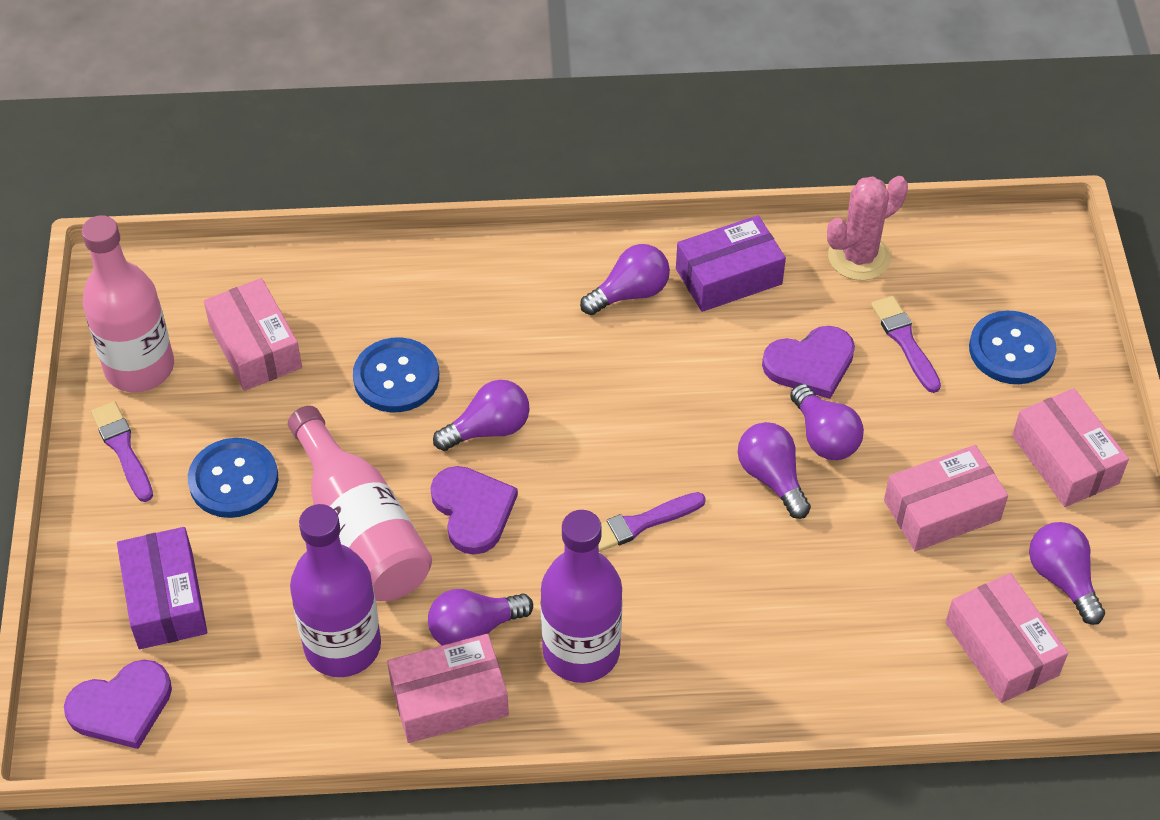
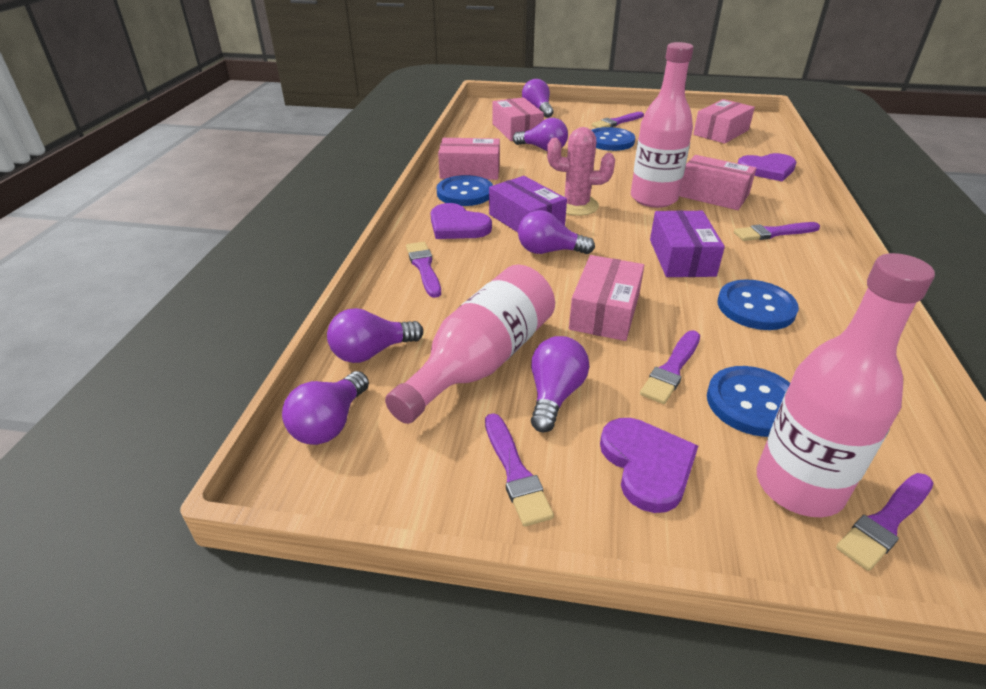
blue button: 3 -> 4
pink bottle: 2 -> 3
purple bottle: 2 -> 0
purple brush: 3 -> 6

